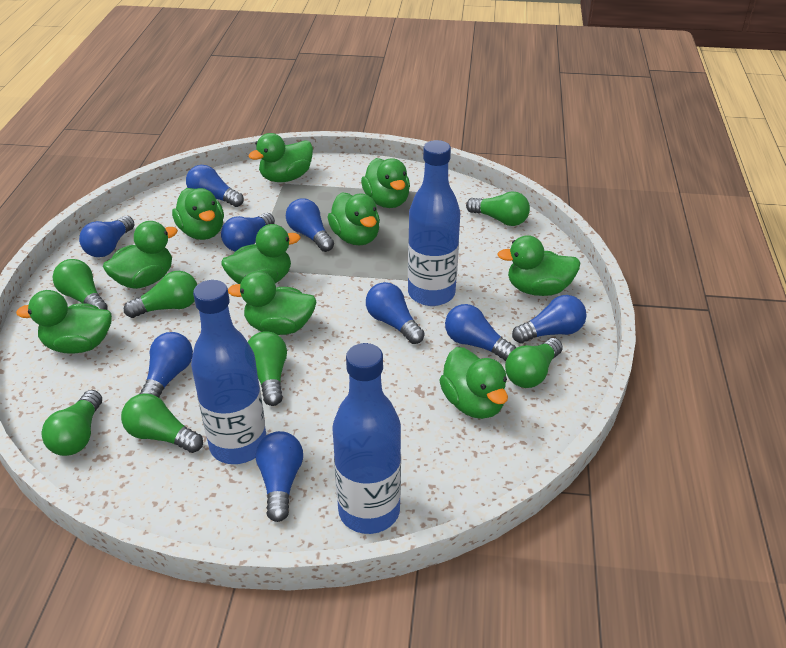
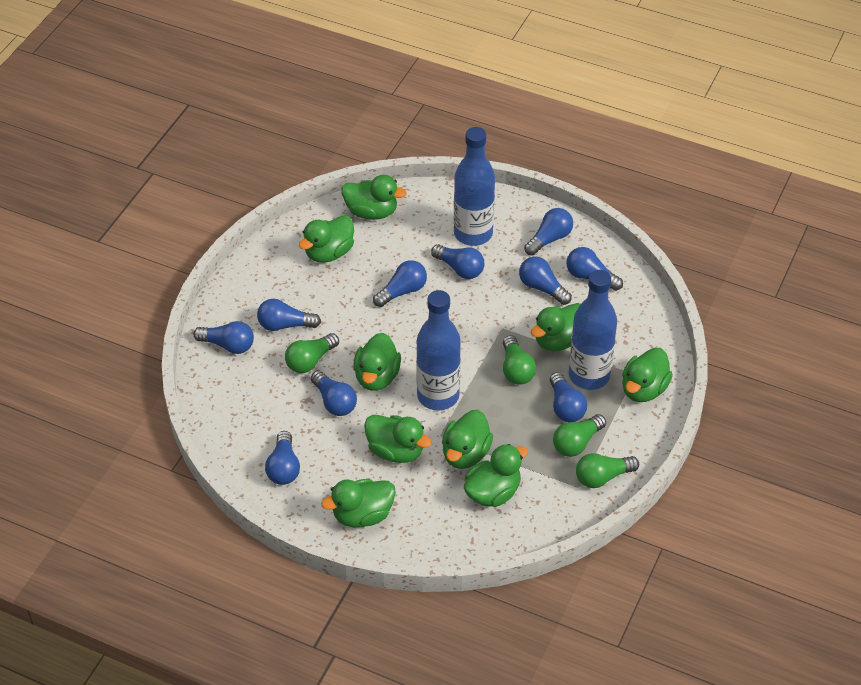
blue light bulb: 9 -> 10
green duck: 10 -> 9
green light bulb: 7 -> 4

